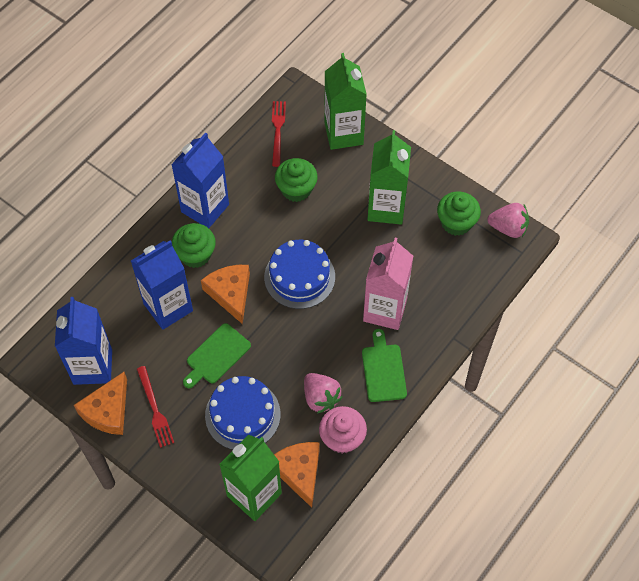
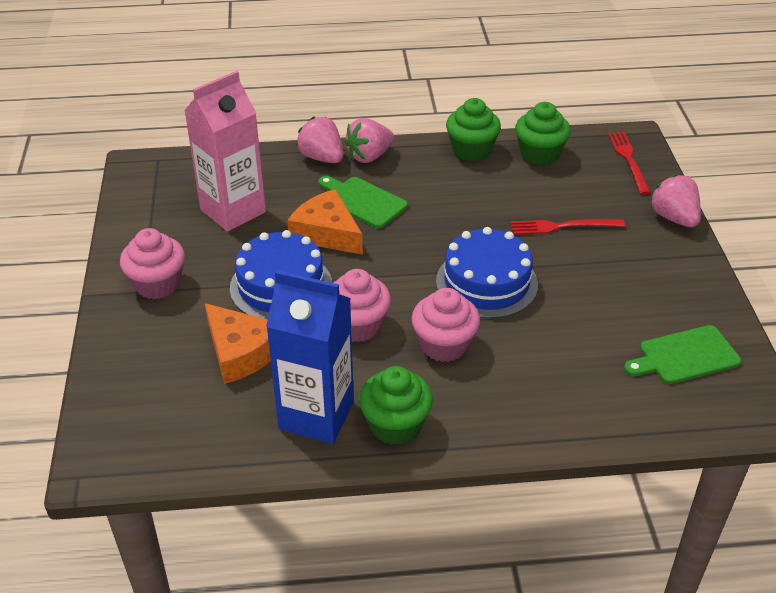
blue carton: 3 -> 1
green carton: 3 -> 0
orange cheese: 3 -> 2
pink cupcake: 1 -> 3
pink strawberry: 2 -> 3

